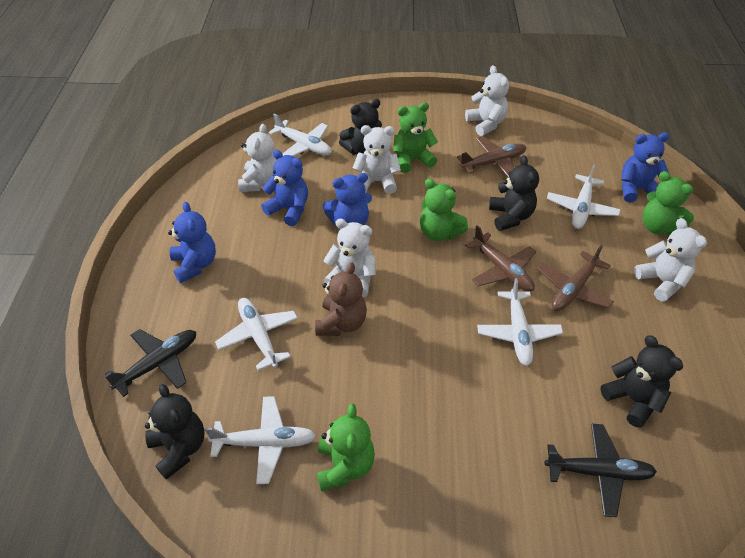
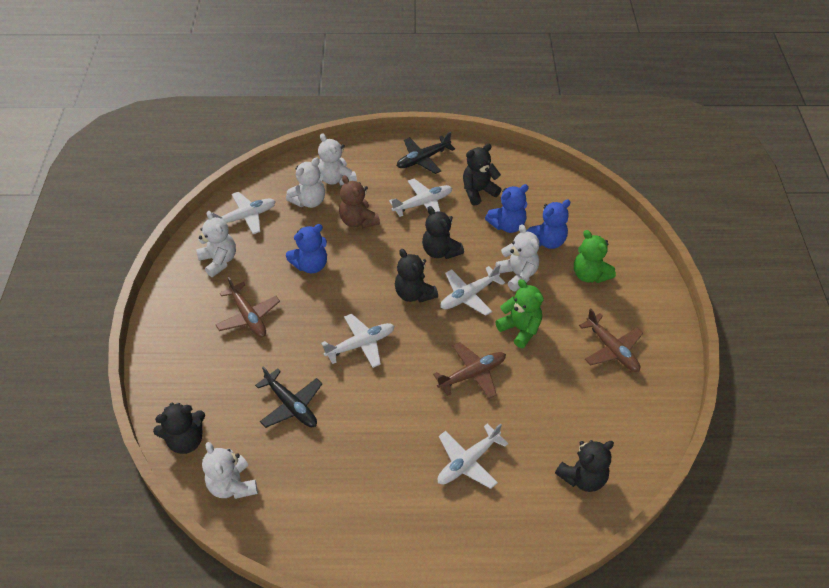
black teddy bear: 4 -> 5
blue teddy bear: 4 -> 3
green teddy bear: 4 -> 2

